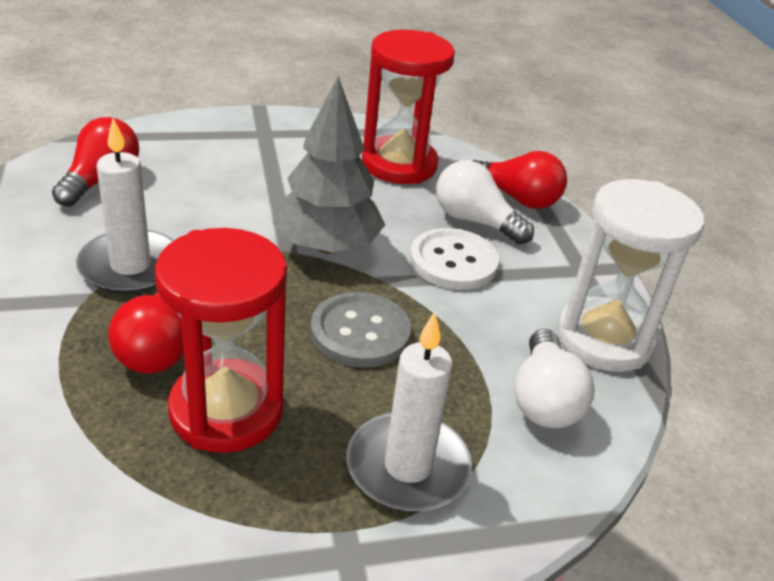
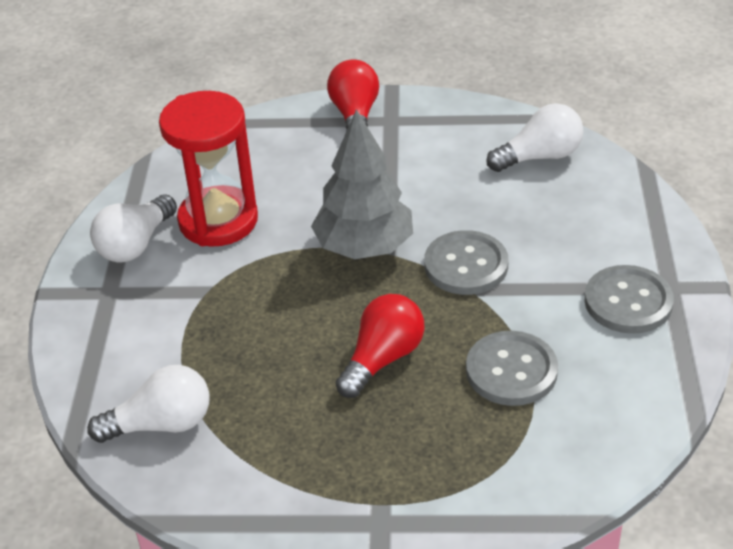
grey button: 1 -> 3
red hourglass: 2 -> 1
red light bulb: 3 -> 2
white button: 1 -> 0
white candle: 2 -> 0
white hourglass: 1 -> 0
white light bulb: 2 -> 3

